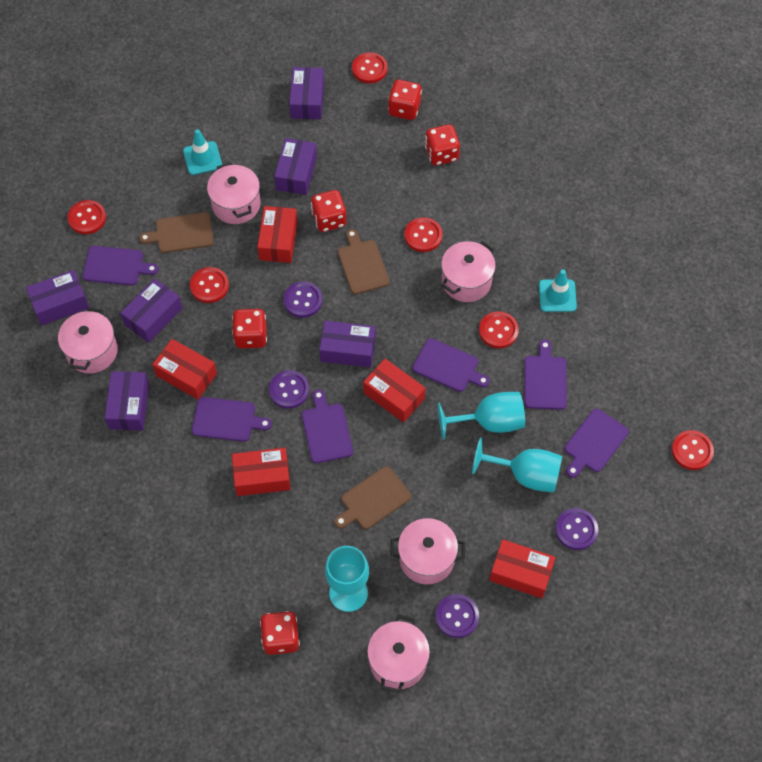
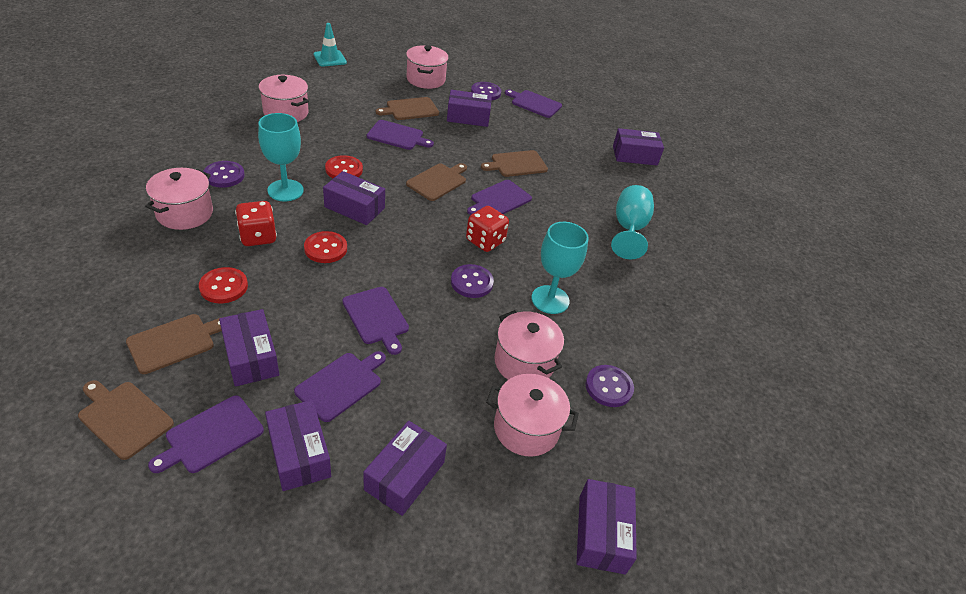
brown cutting board: 3 -> 5
purple box: 6 -> 7
red box: 5 -> 0
red button: 6 -> 3
red dice: 5 -> 2
turquoise traffic cone: 2 -> 1

